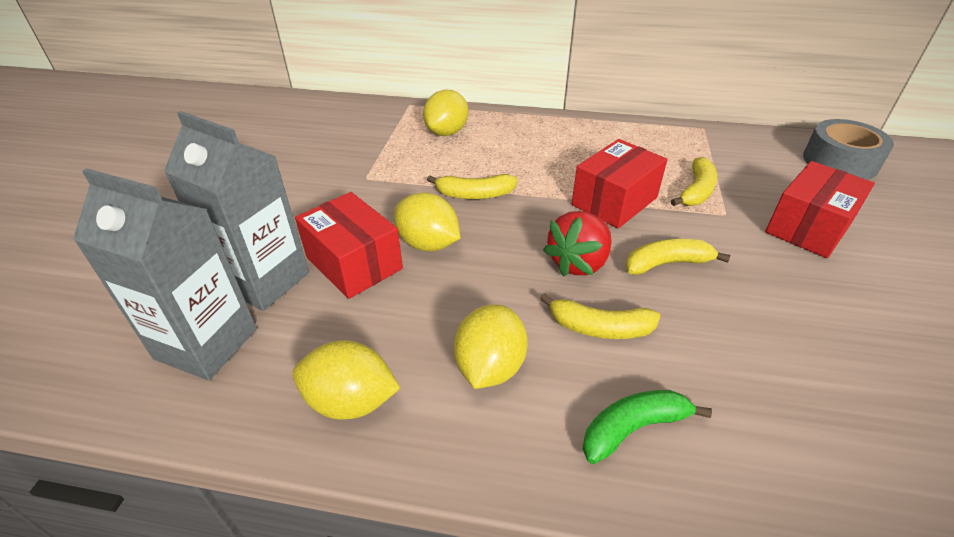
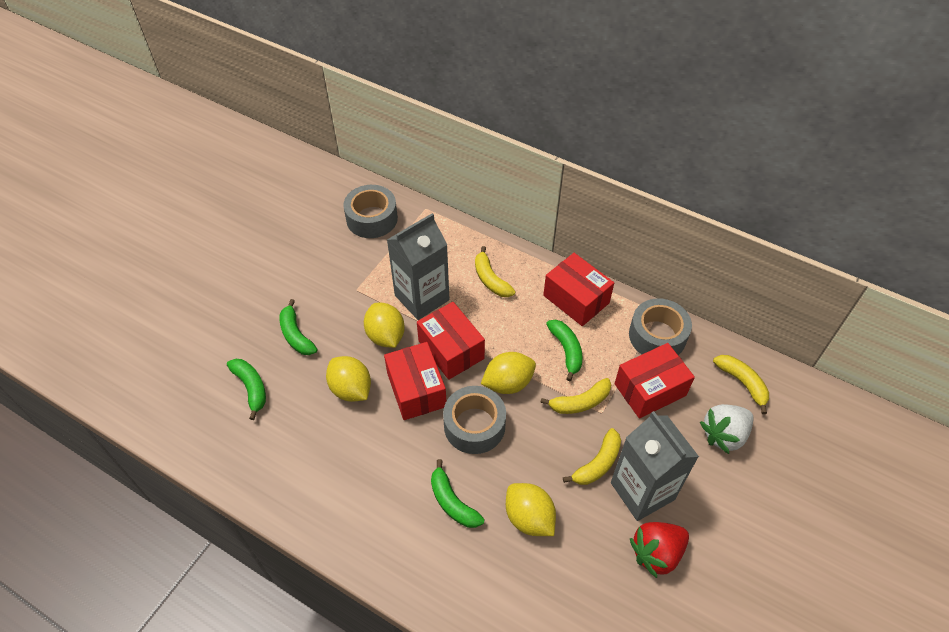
green banana: 1 -> 4
grey tape: 1 -> 3
red box: 3 -> 4
white strawberry: 0 -> 1

